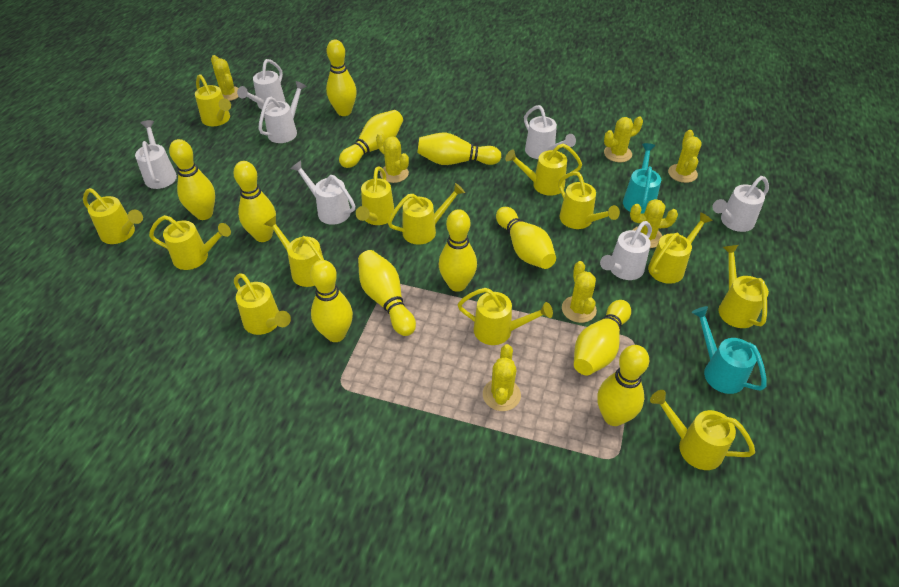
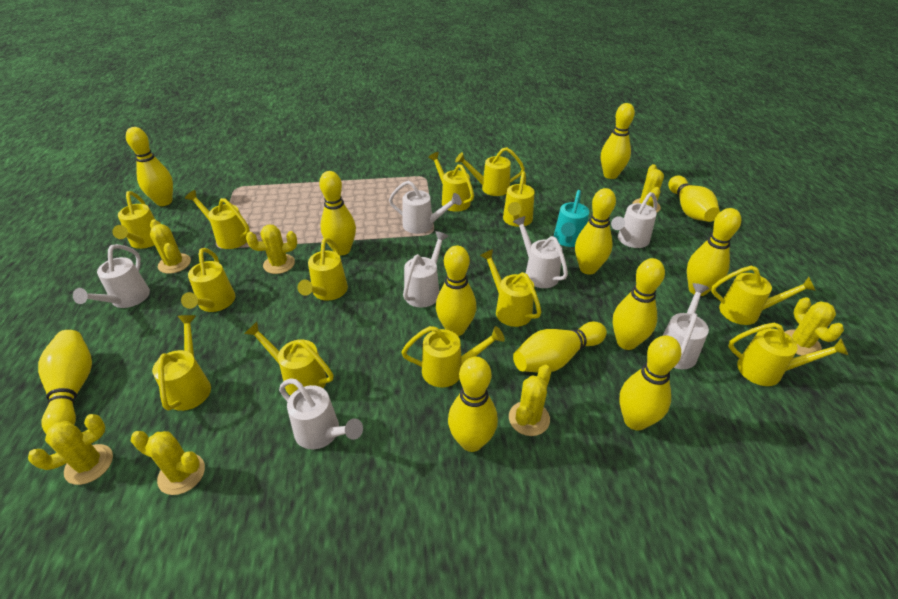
turquoise watering can: 2 -> 1
yellow bowling pin: 11 -> 12

